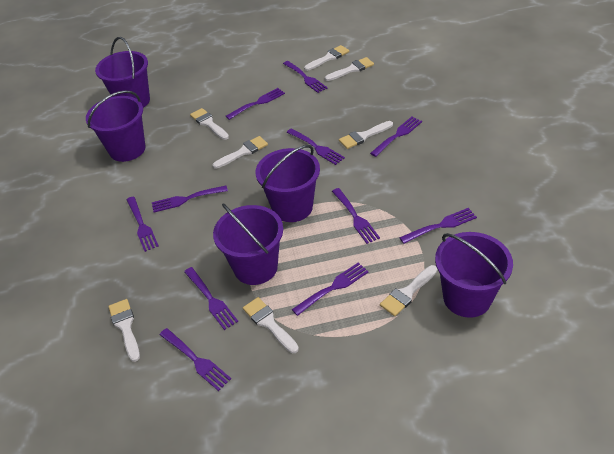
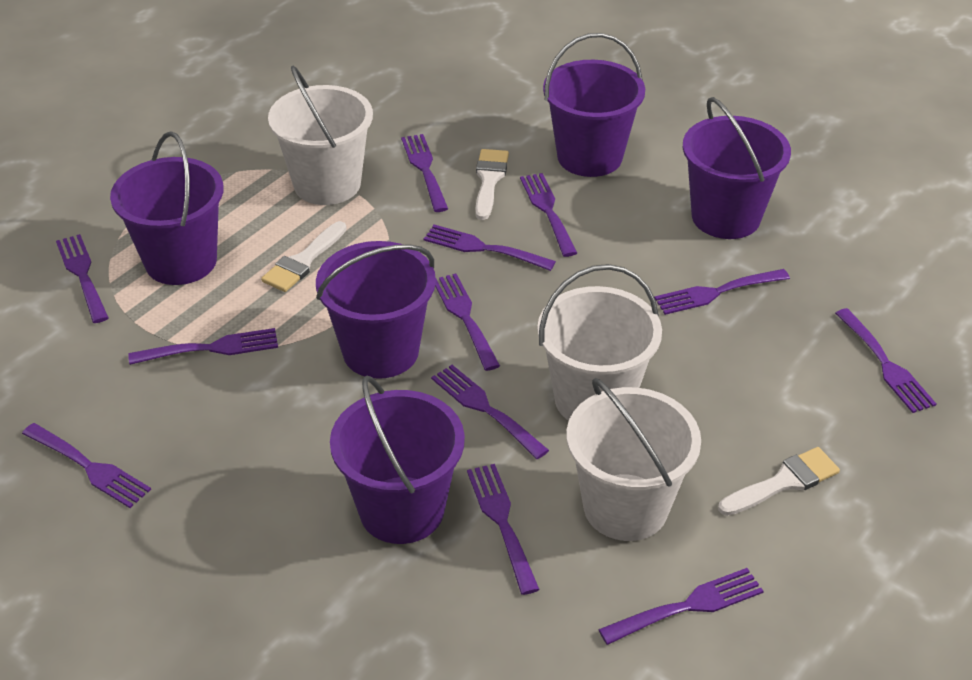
purple fork: 11 -> 12
white brush: 8 -> 3
white bucket: 0 -> 3

